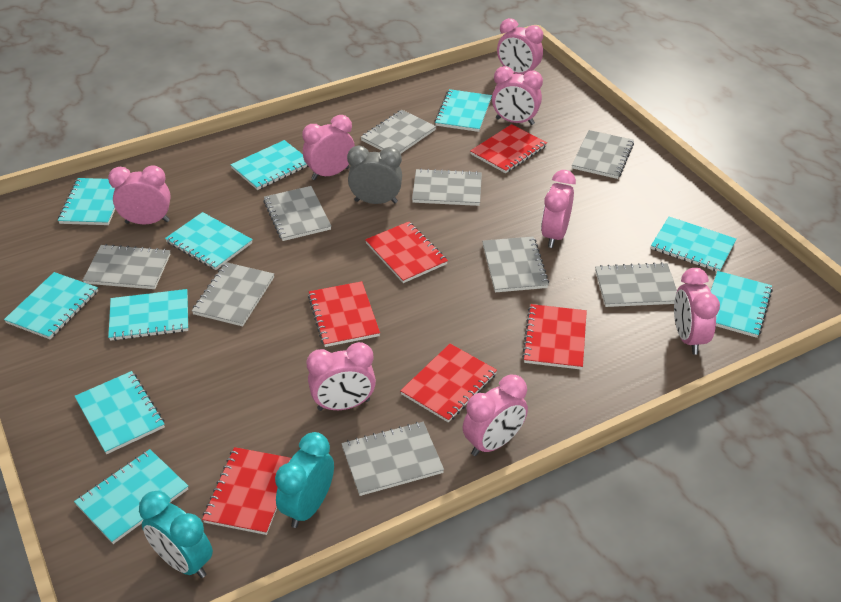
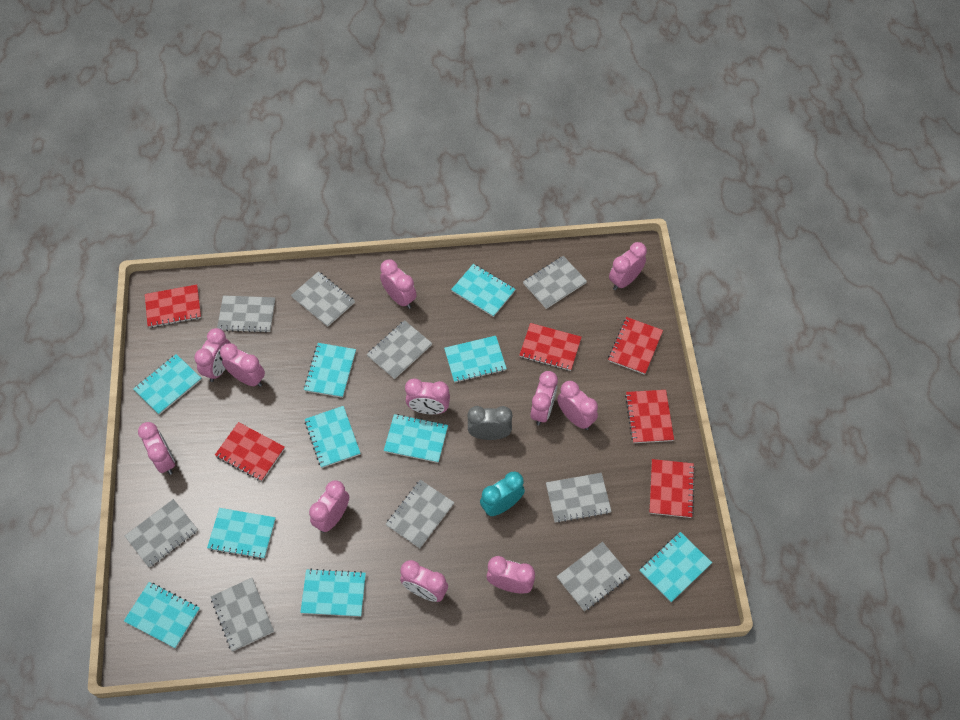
pink clock: 8 -> 11
turquoise clock: 2 -> 1

